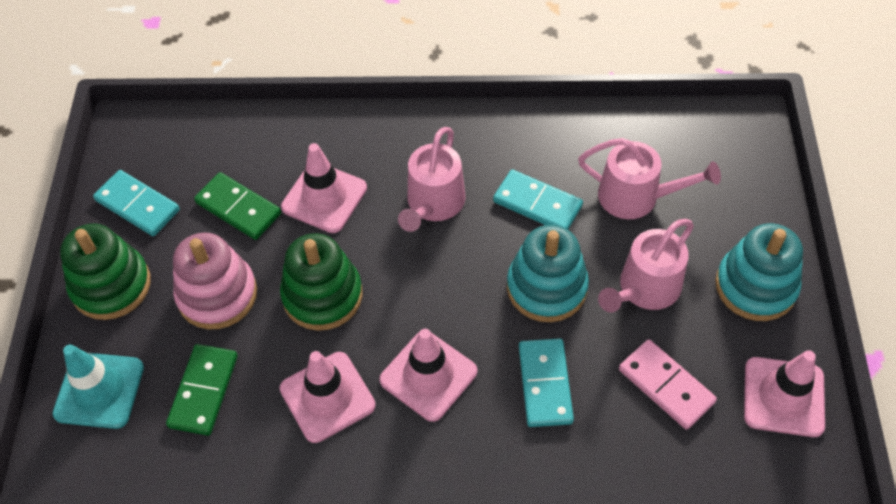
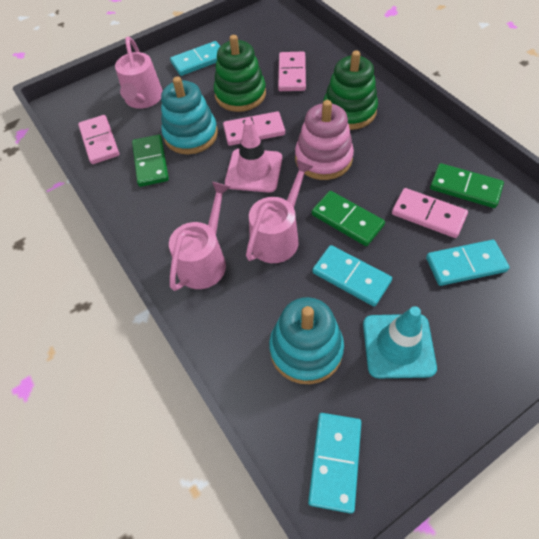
green domino: 2 -> 3
pink domino: 1 -> 4
pink traffic cone: 4 -> 1
turquoise domino: 3 -> 4

